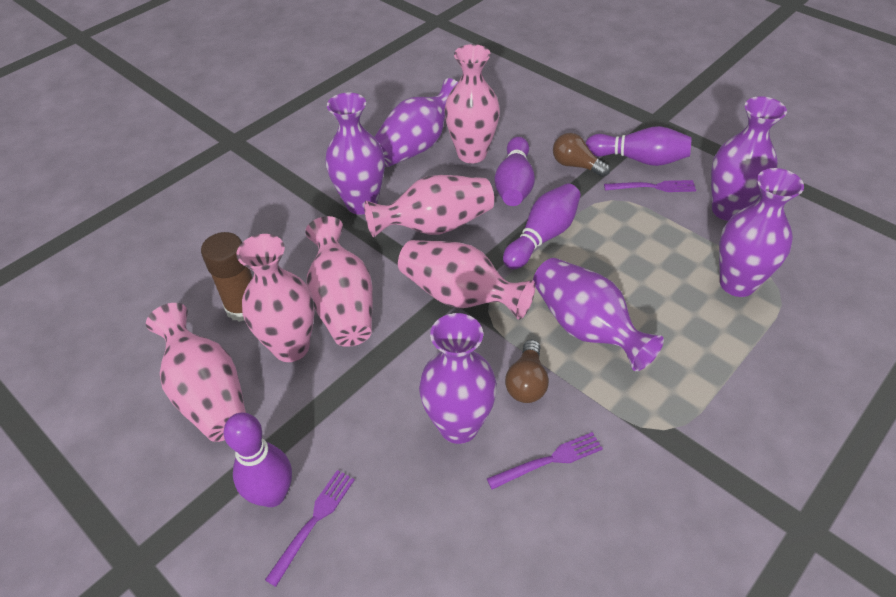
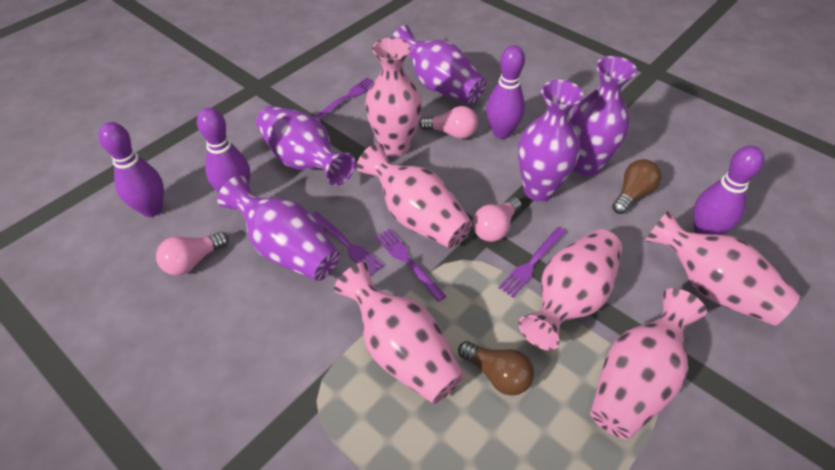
brown glue stick: 1 -> 0
pink light bulb: 0 -> 3
purple fork: 3 -> 4
purple vase: 6 -> 5

